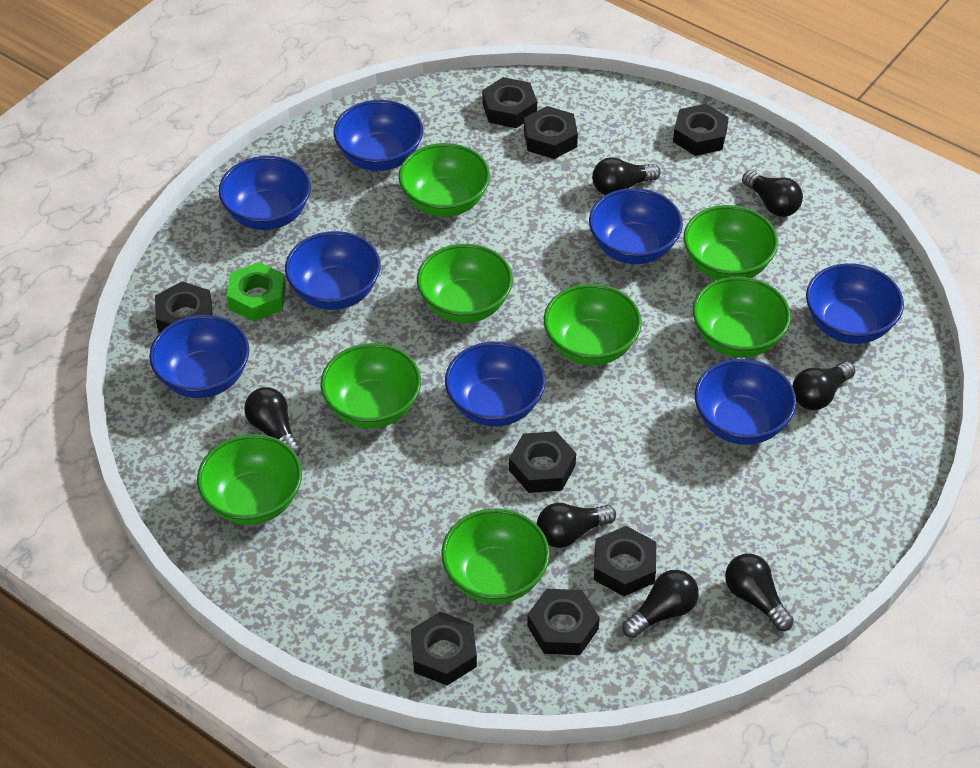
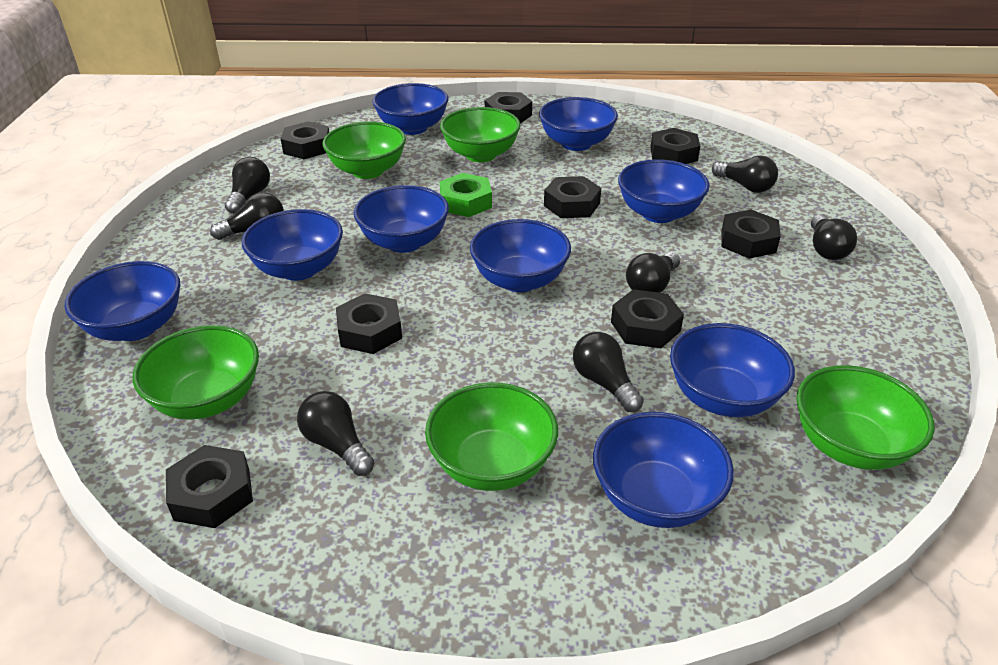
blue bowl: 8 -> 9
green bowl: 8 -> 5

